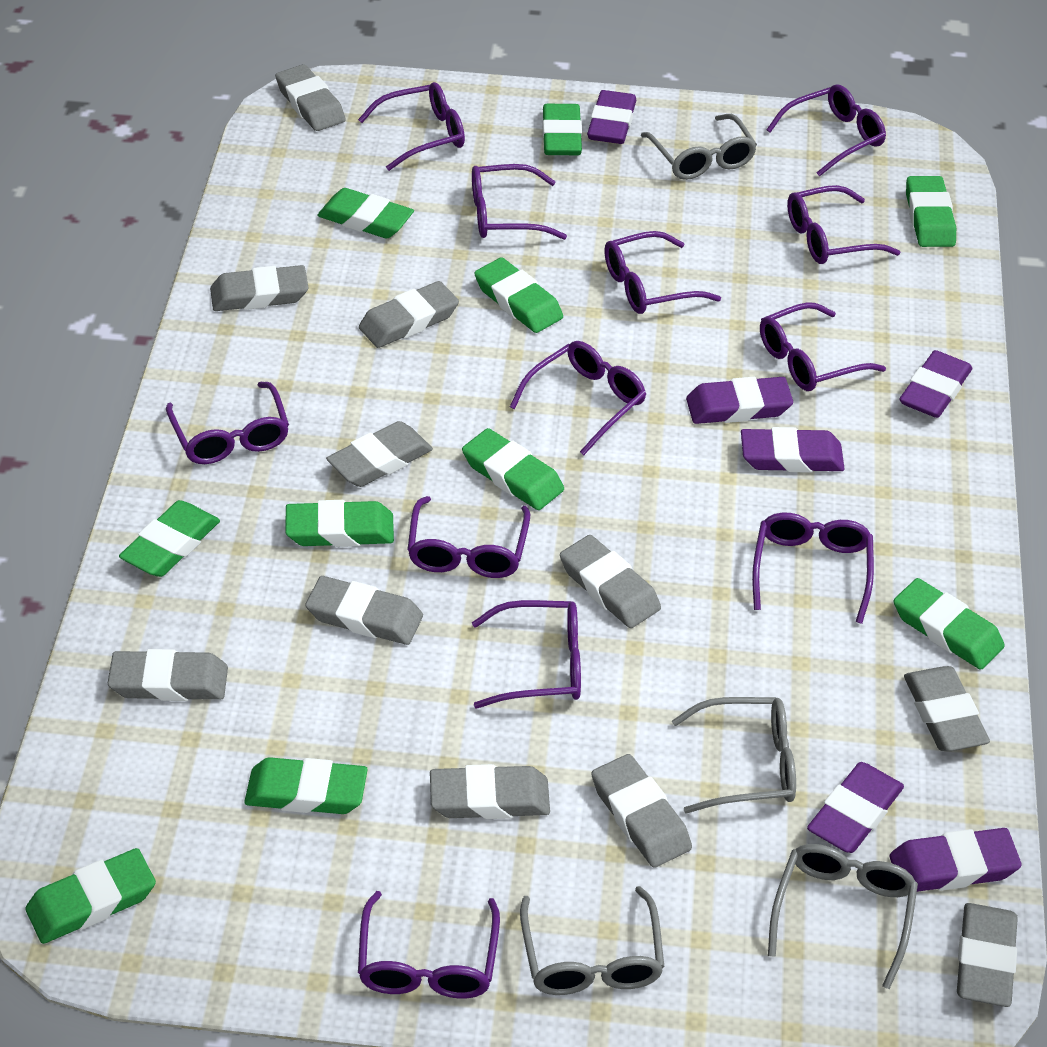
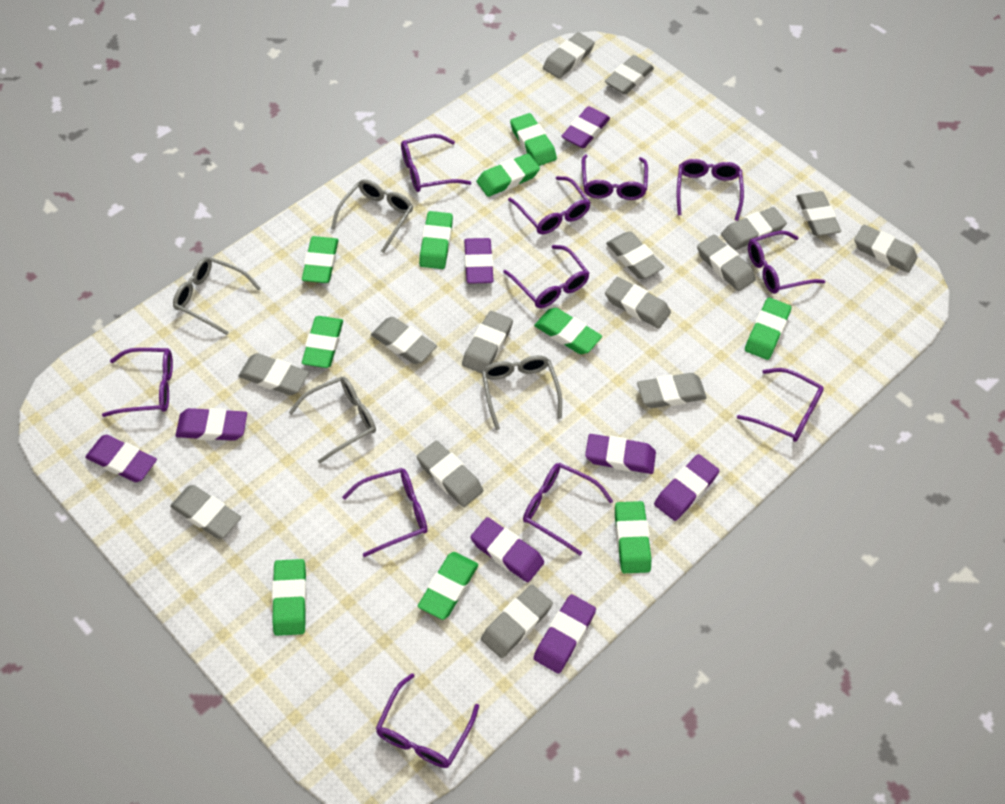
grey eraser: 11 -> 15
purple eraser: 6 -> 8
purple glasses: 12 -> 11

